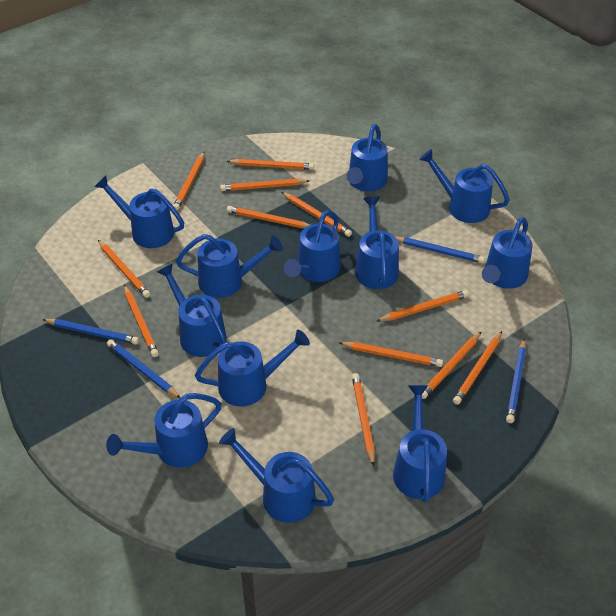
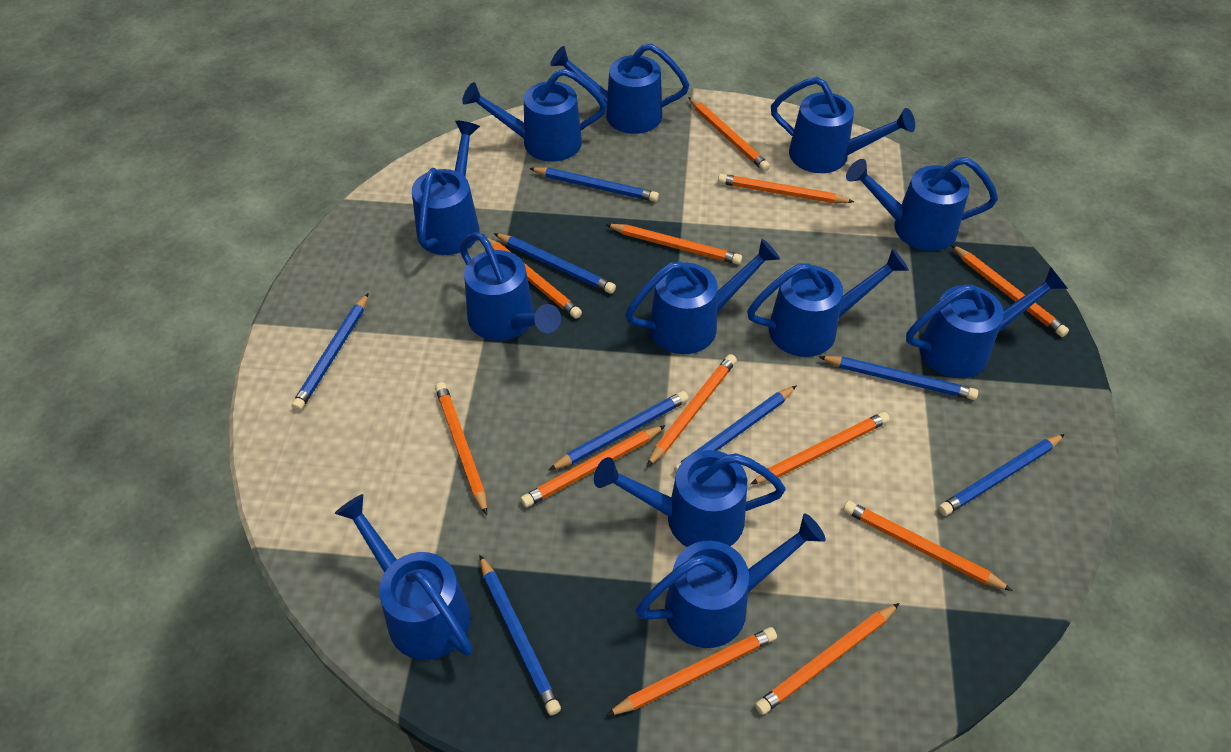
blue pencil: 4 -> 8

